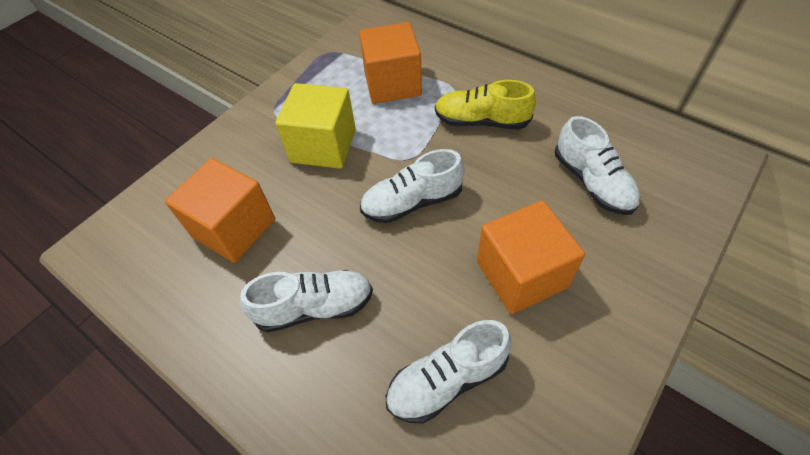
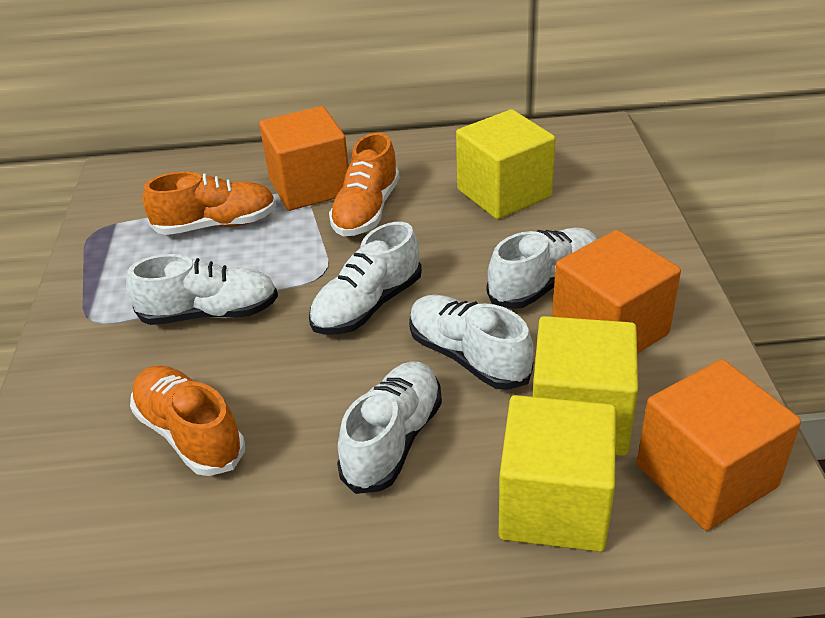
orange shoe: 0 -> 3
white shoe: 4 -> 5
yellow cube: 1 -> 3
yellow shoe: 1 -> 0

